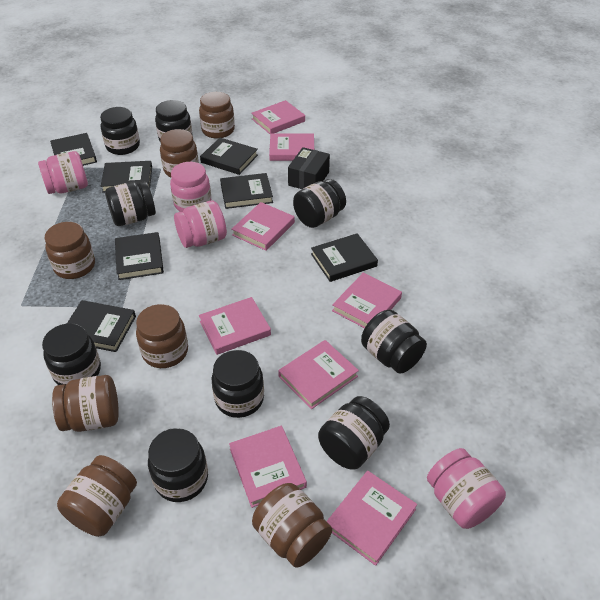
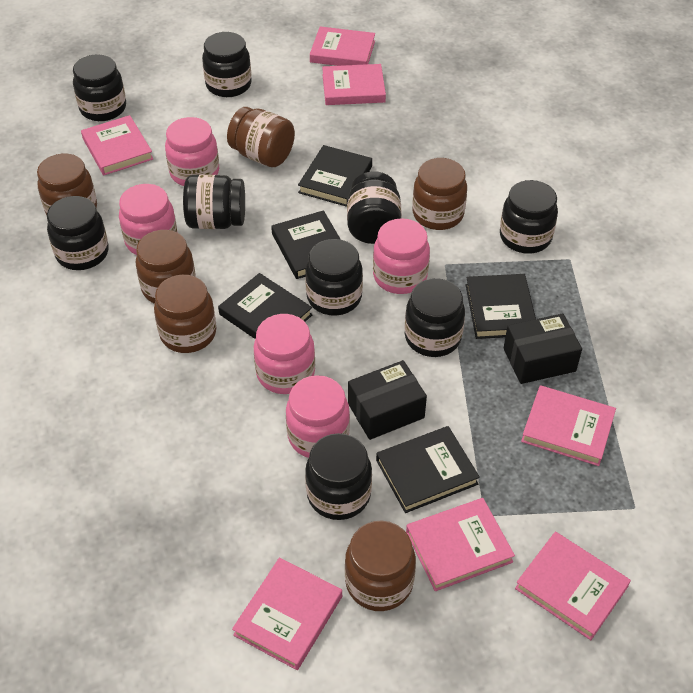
black book: 7 -> 5
black box: 1 -> 2
brown jar: 7 -> 6
pink book: 8 -> 7
pink jar: 4 -> 5

